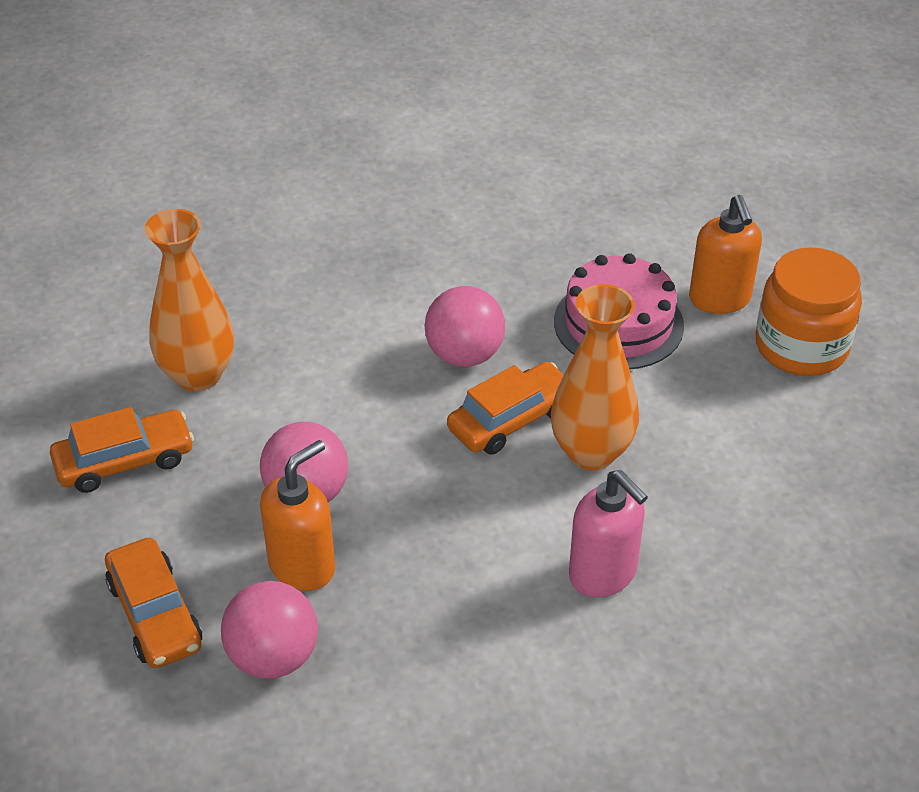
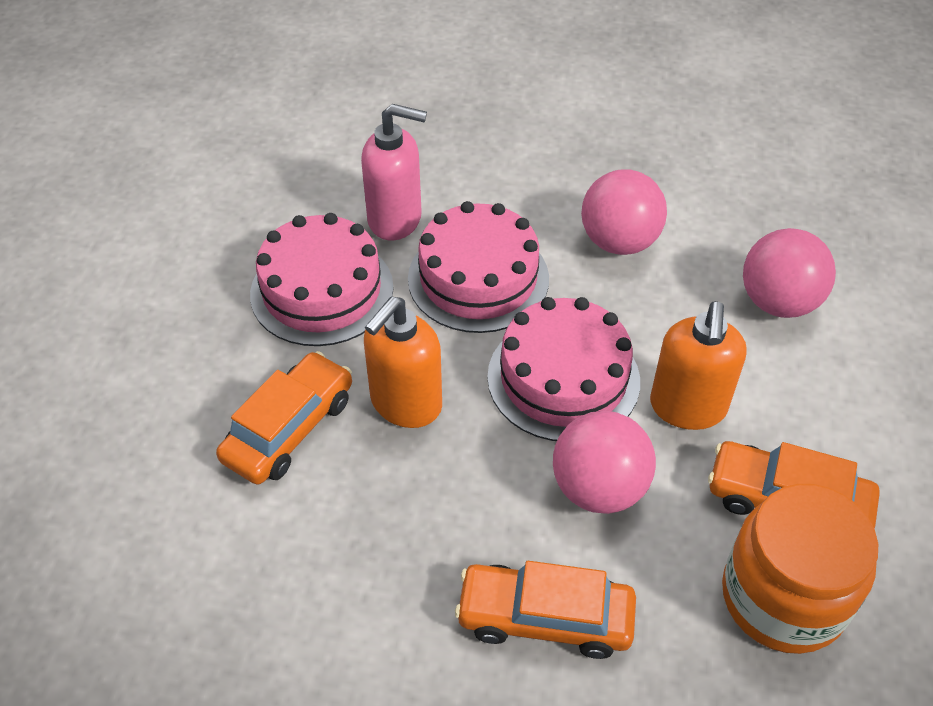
orange vase: 2 -> 0
pink cake: 1 -> 3

